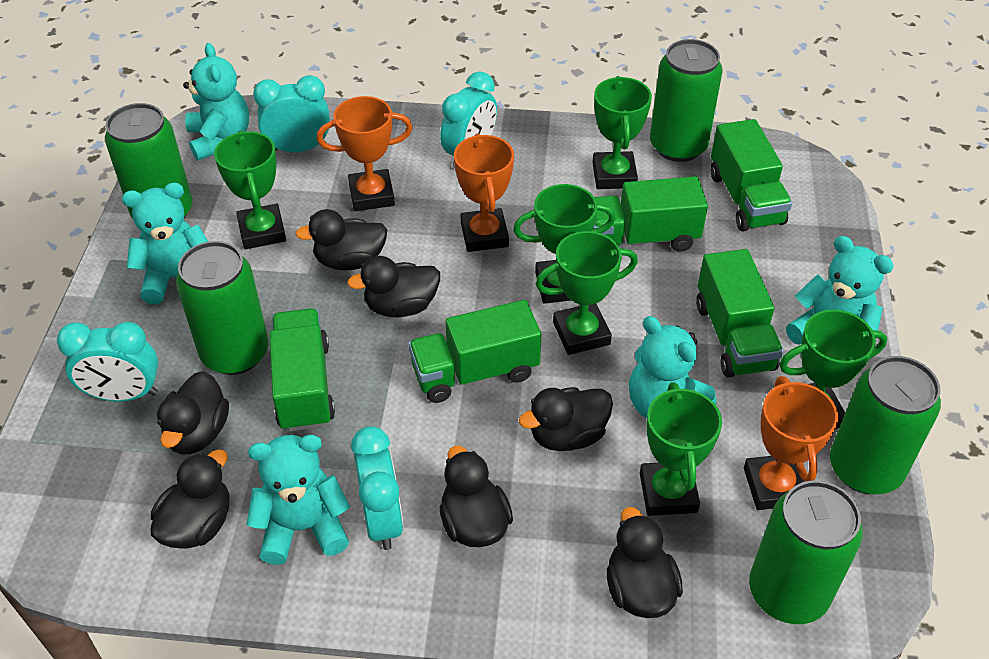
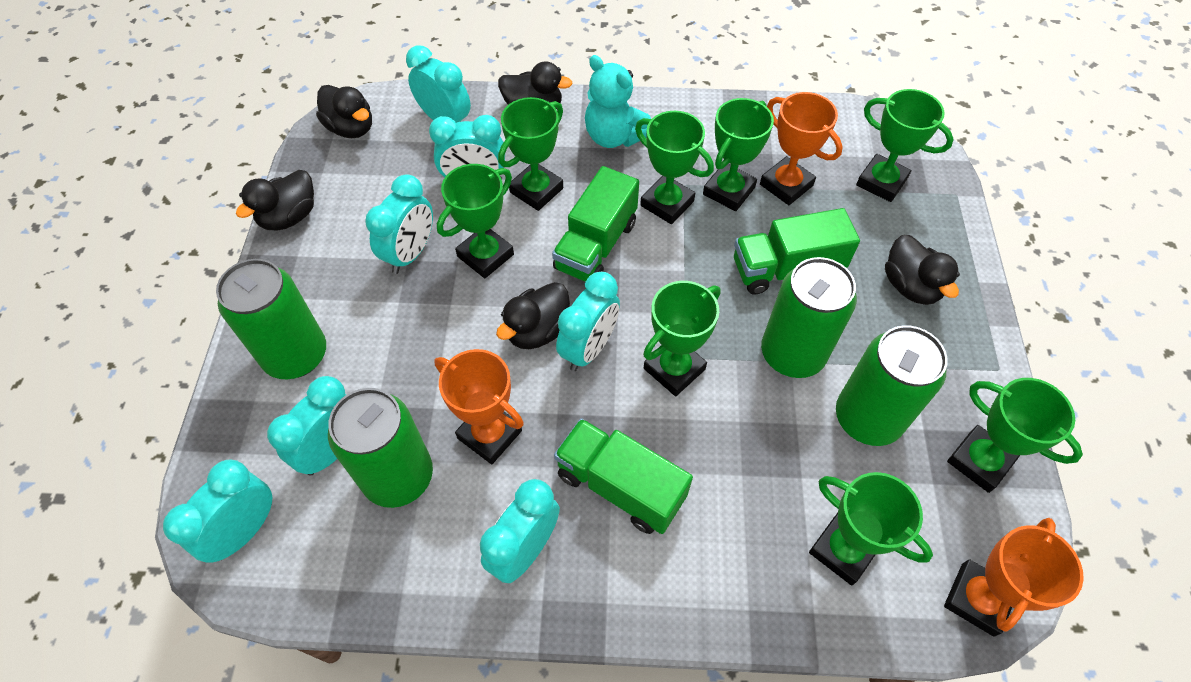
black duck: 7 -> 5
green can: 5 -> 4
green trophy: 6 -> 8
green truck: 5 -> 3
turquoise clock: 4 -> 7
turquoise teddy bear: 5 -> 1

